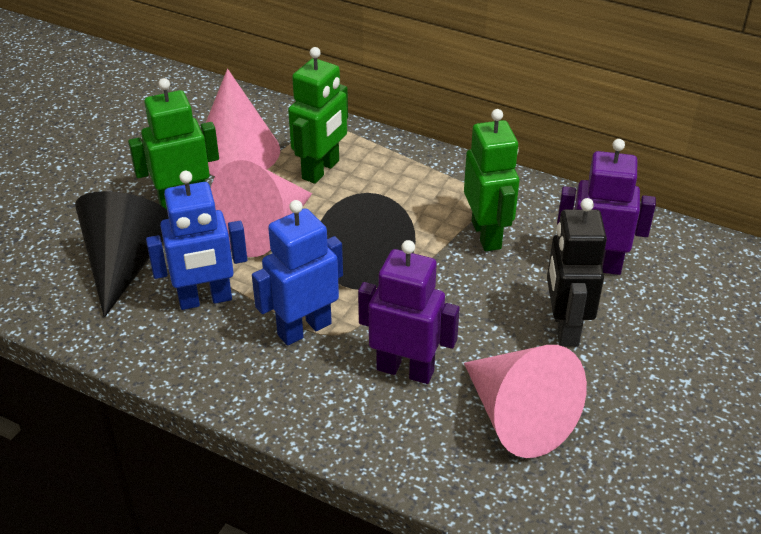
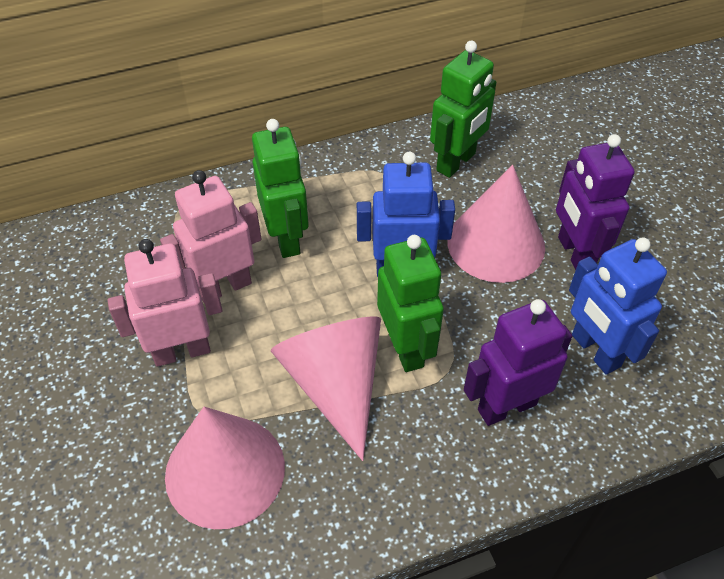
black cone: 2 -> 0
black robot: 1 -> 0
pink robot: 0 -> 2

